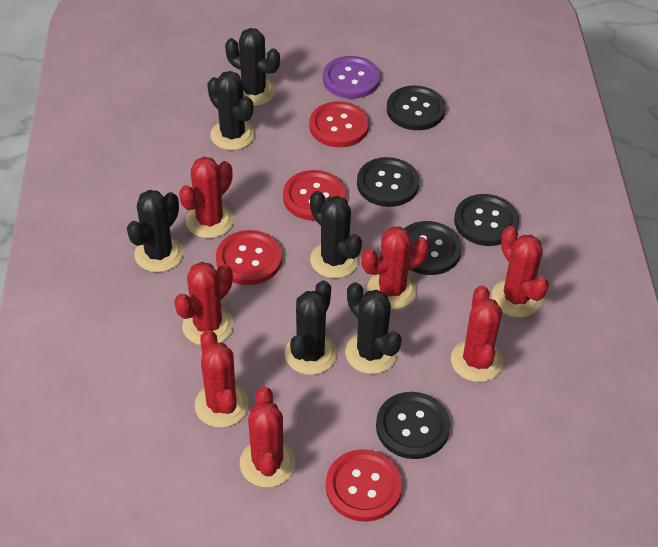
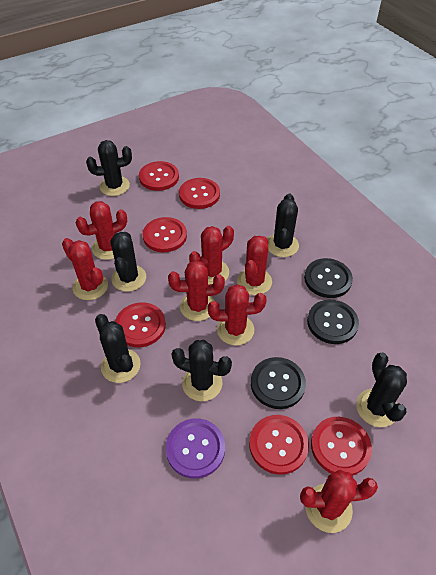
black button: 5 -> 3
red button: 4 -> 6

